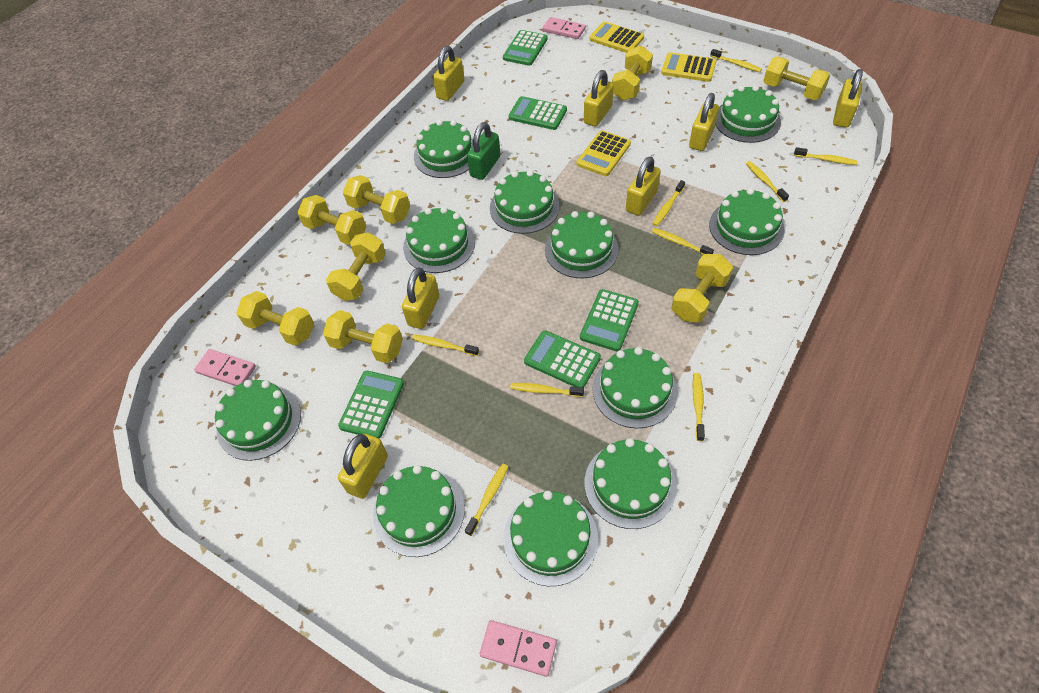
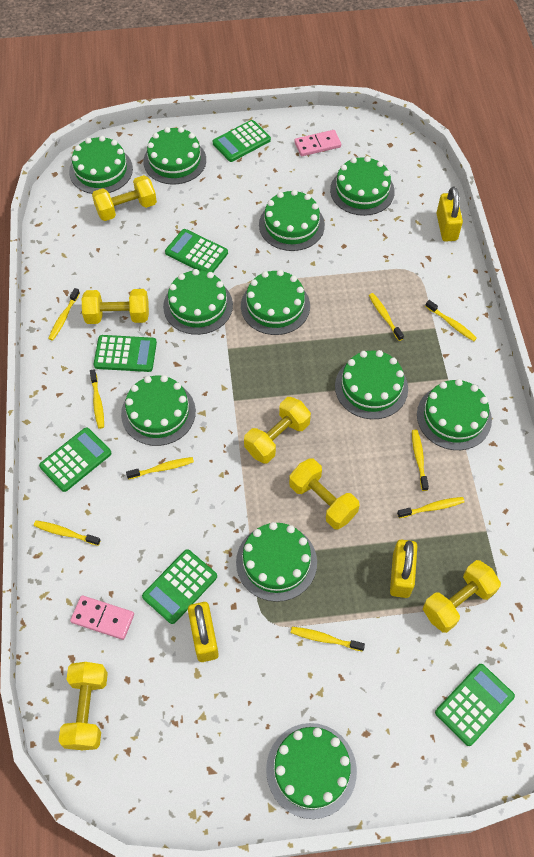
green calculator: 5 -> 6
green padlock: 1 -> 0
pink domino: 3 -> 2
yellow calculator: 3 -> 0
yellow dumbbell: 8 -> 6
yellow padlock: 7 -> 3

